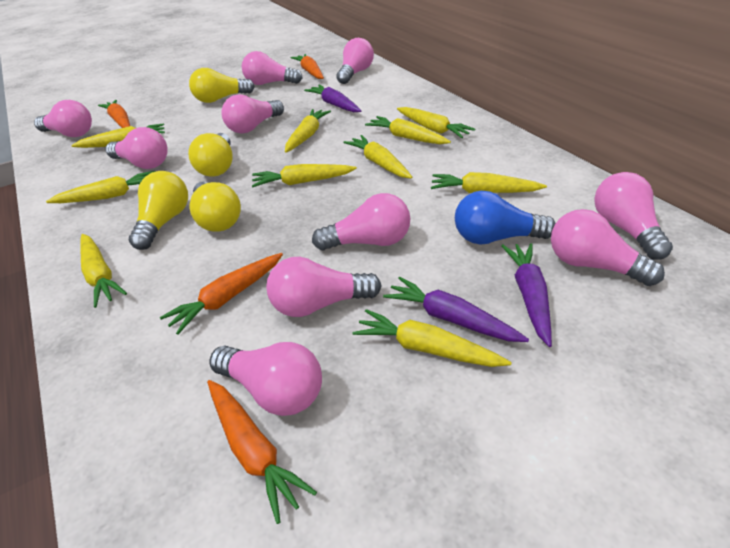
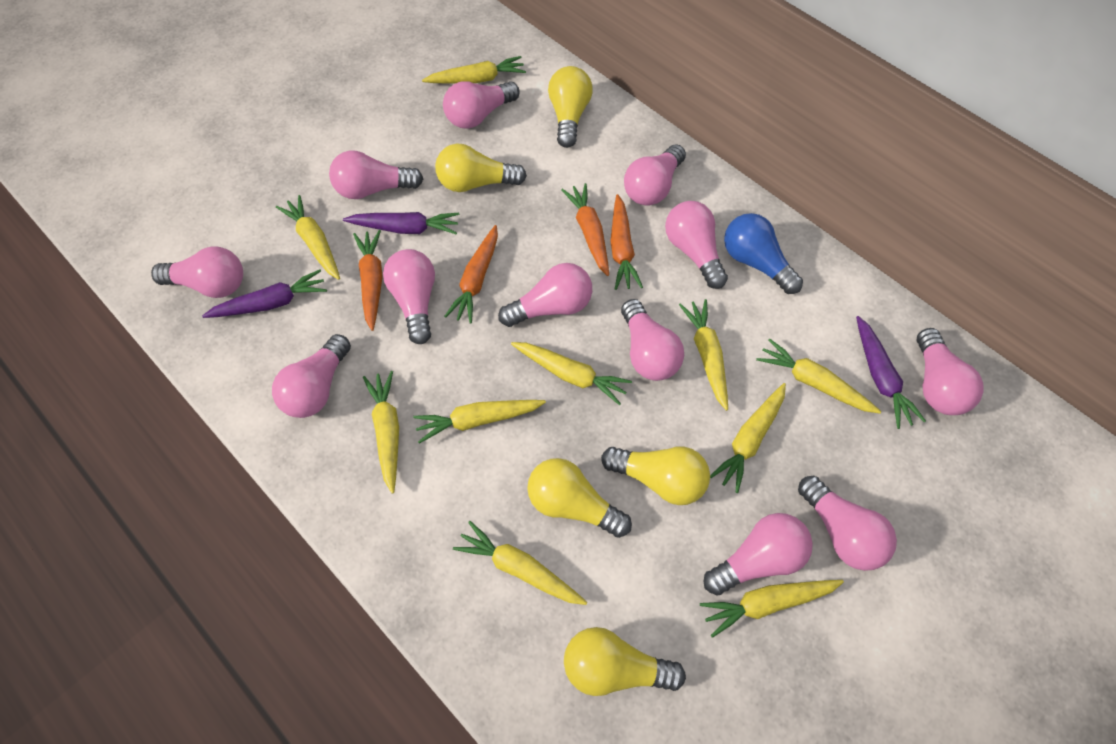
pink light bulb: 10 -> 12
yellow light bulb: 4 -> 5

